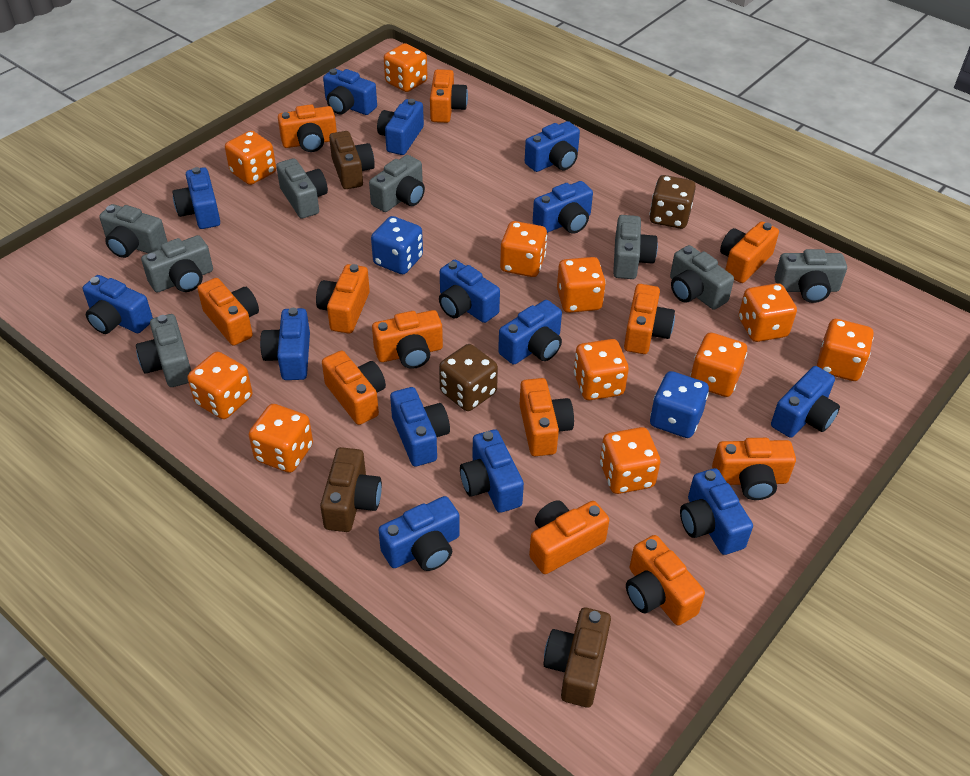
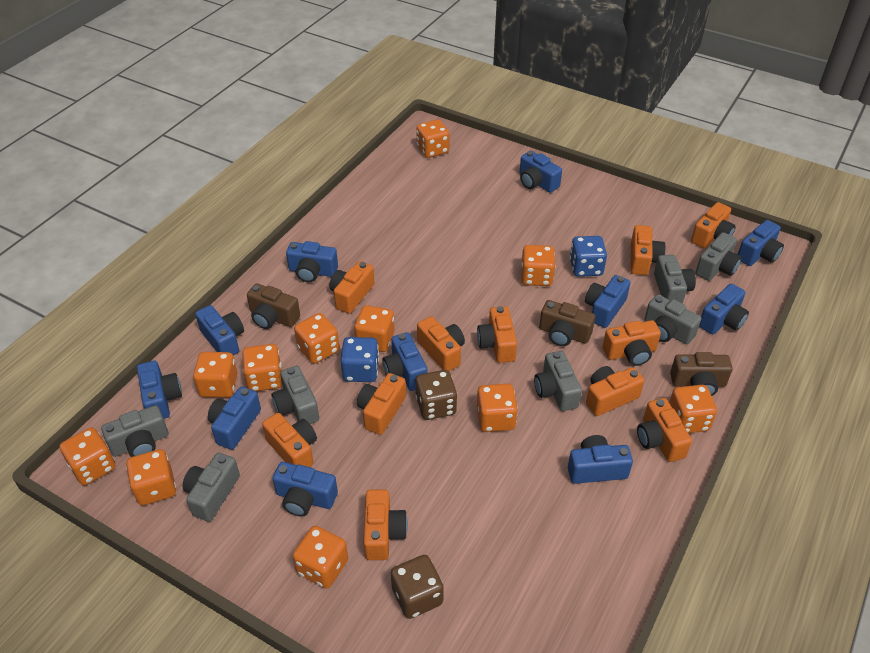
blue camera: 14 -> 11
grey camera: 8 -> 7
orange camera: 12 -> 11

